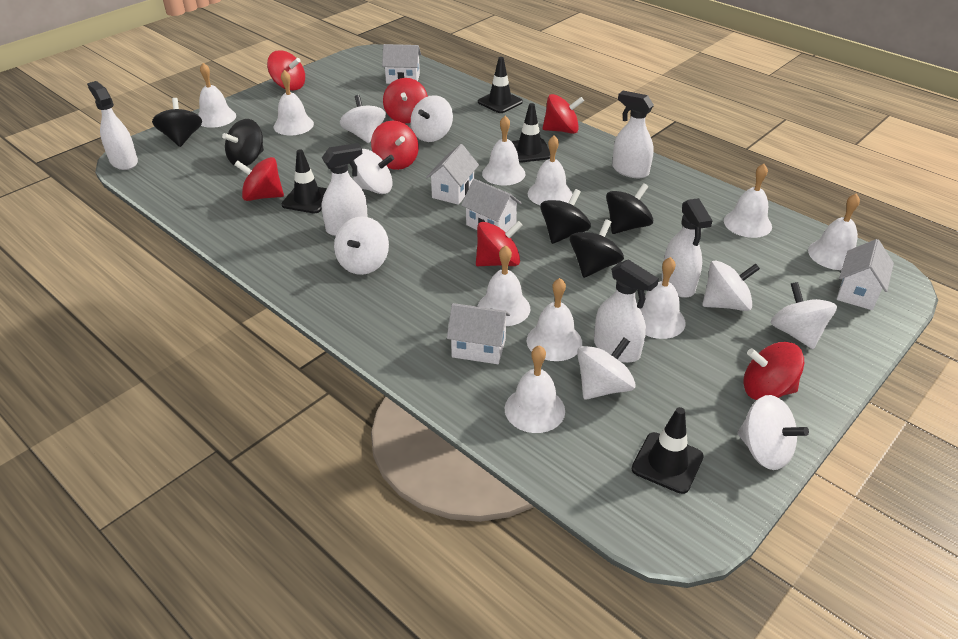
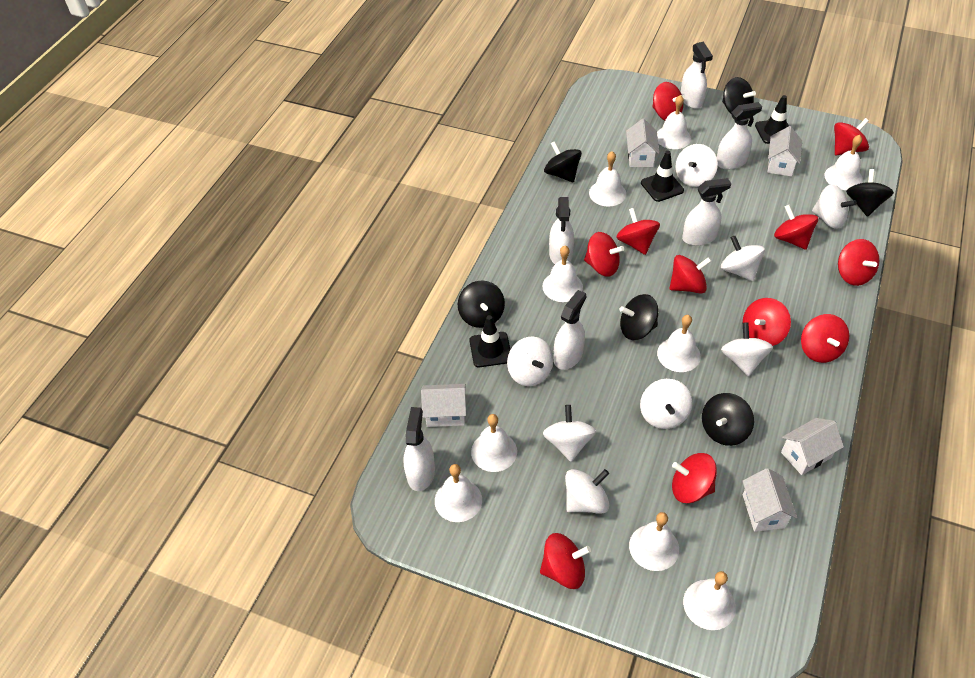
black spinning top: 5 -> 6
black traffic cone: 4 -> 3
red spinning top: 7 -> 11
white bell: 10 -> 9
white spray bottle: 5 -> 6

